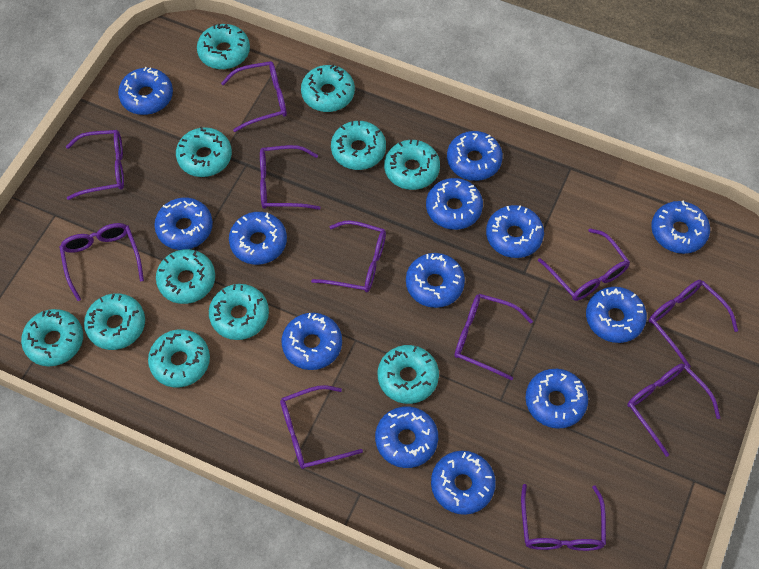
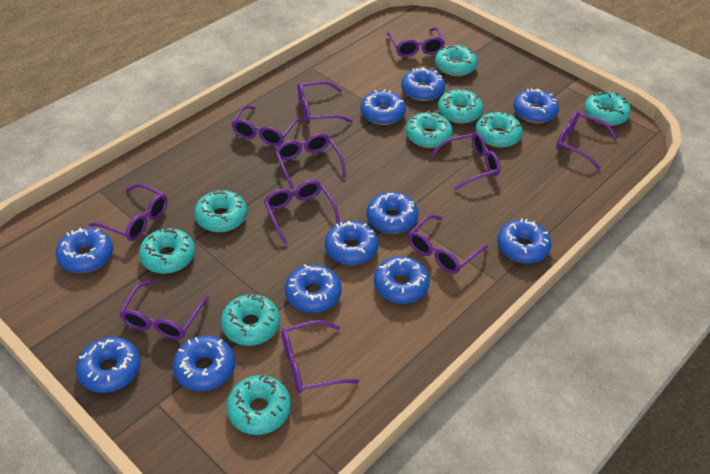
blue donut: 13 -> 11
turquoise donut: 11 -> 9

